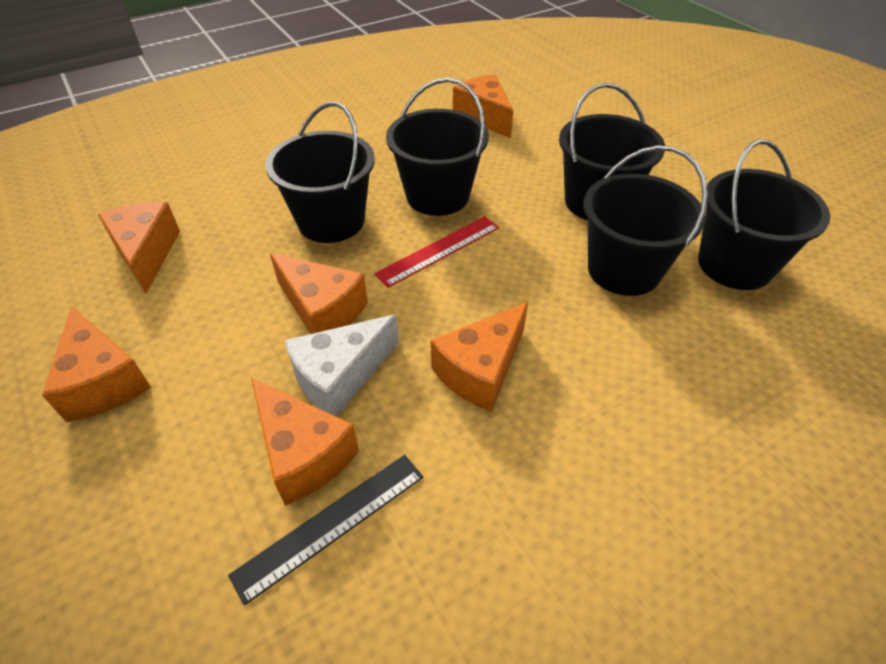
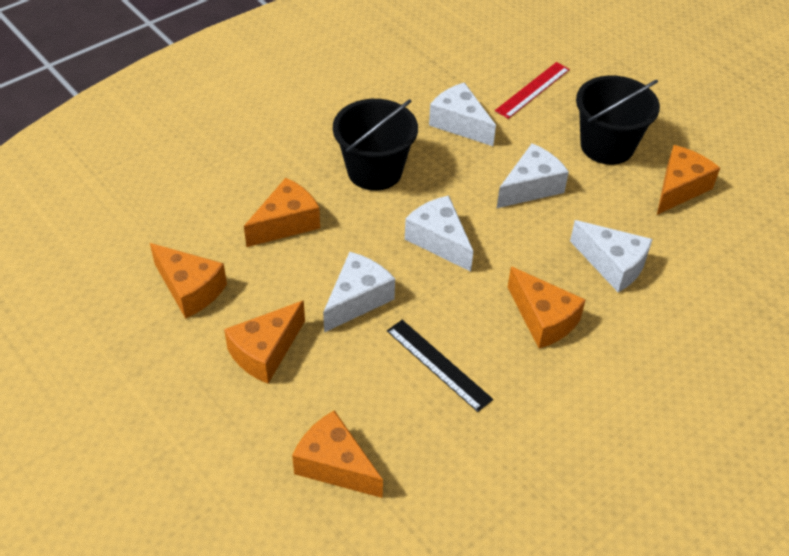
black bucket: 5 -> 2
white cheese: 1 -> 5

